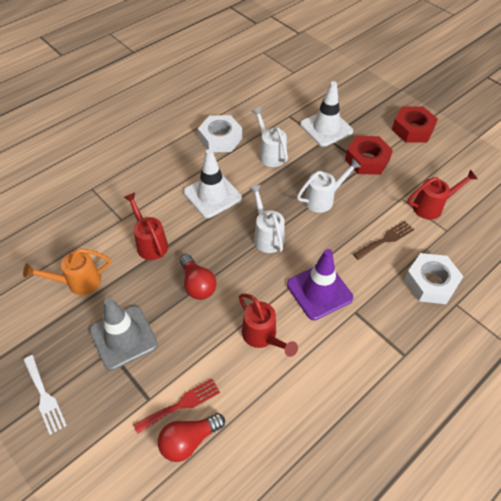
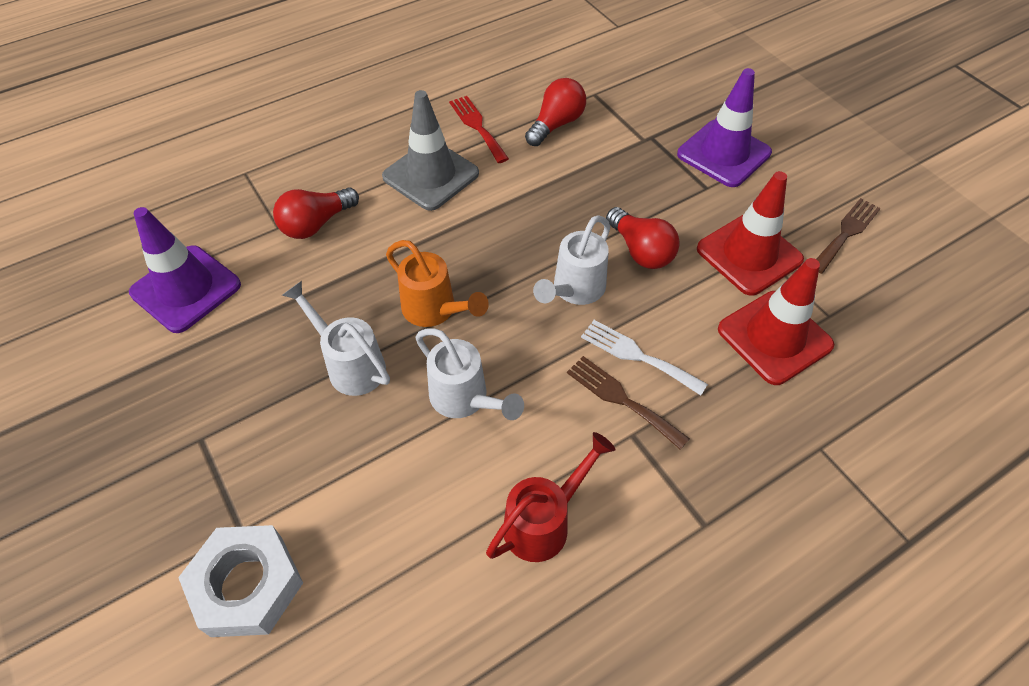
brown fork: 1 -> 2
purple traffic cone: 1 -> 2
red light bulb: 2 -> 3
red nut: 2 -> 0
red traffic cone: 0 -> 2
red watering can: 3 -> 1
white nut: 2 -> 1
white traffic cone: 2 -> 0

